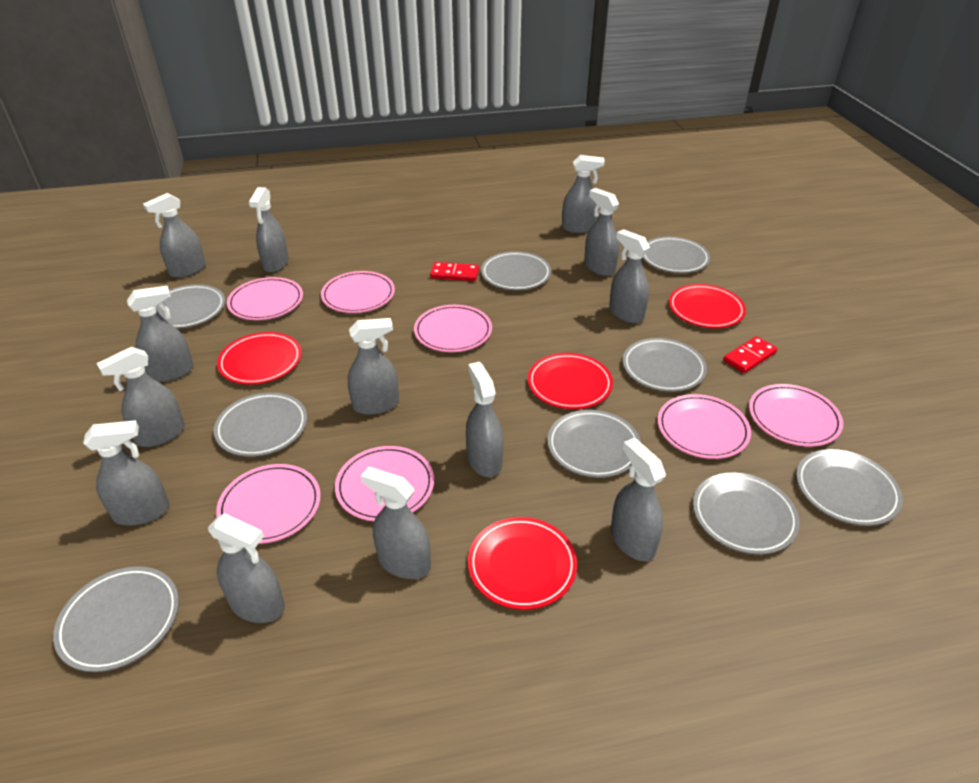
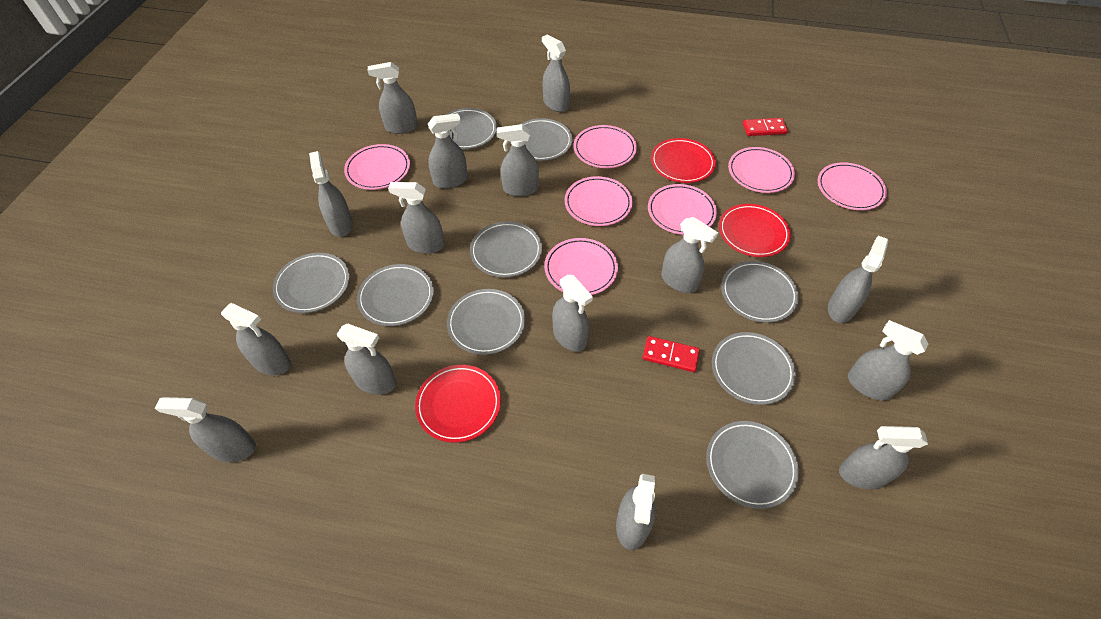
grey spray bottle: 13 -> 15
red plate: 4 -> 3

